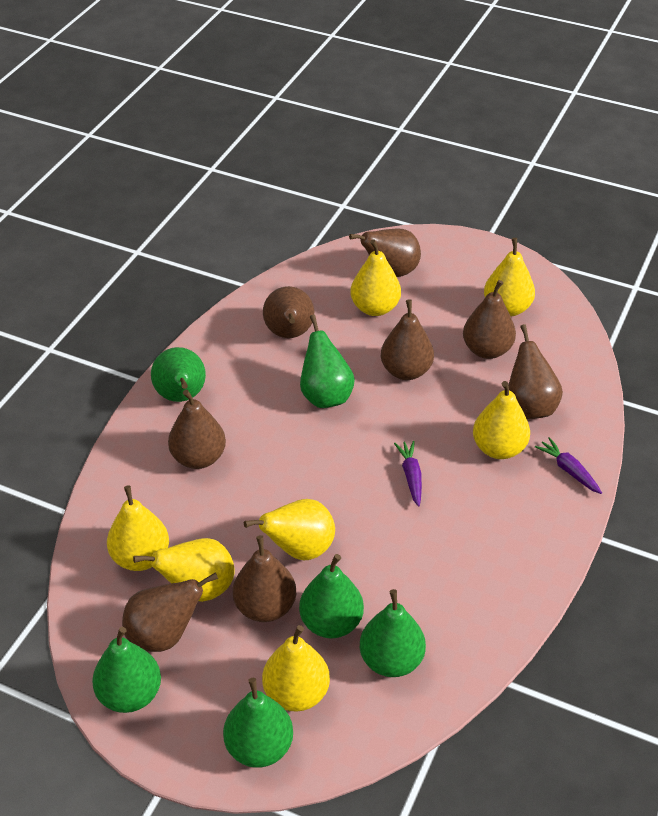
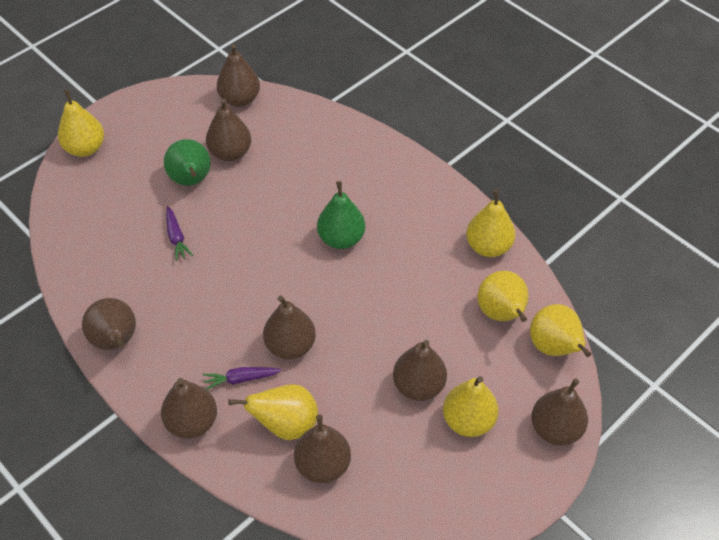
green pear: 6 -> 2
yellow pear: 7 -> 6

